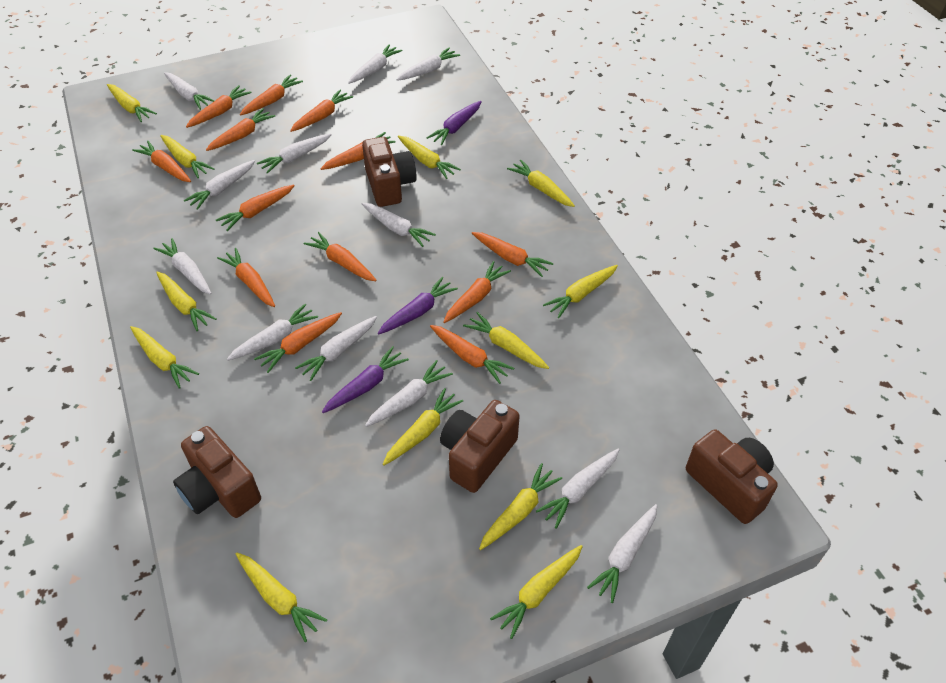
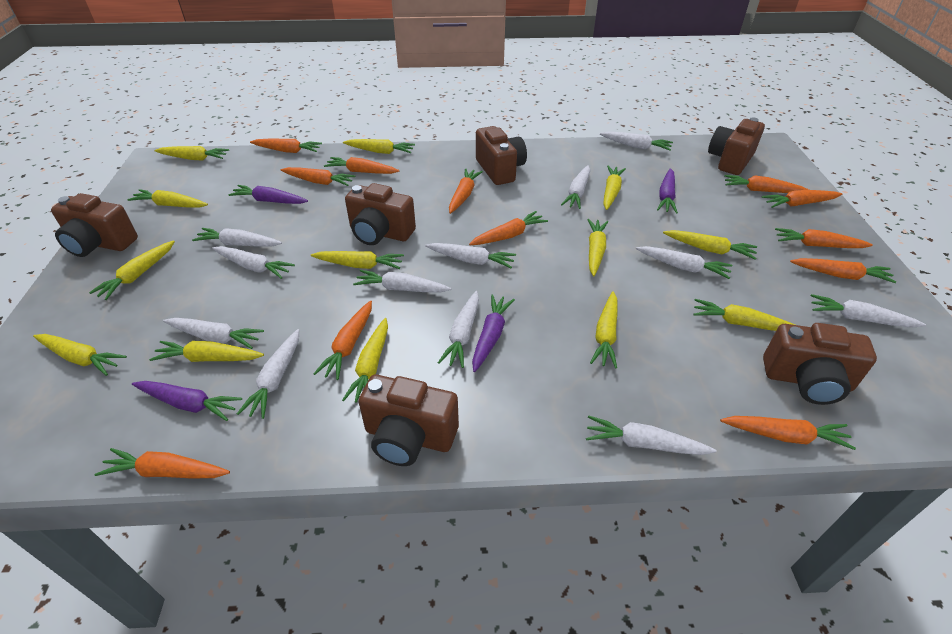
brown camera: 4 -> 6
orange carrot: 13 -> 12
purple carrot: 3 -> 4
yellow carrot: 12 -> 13

